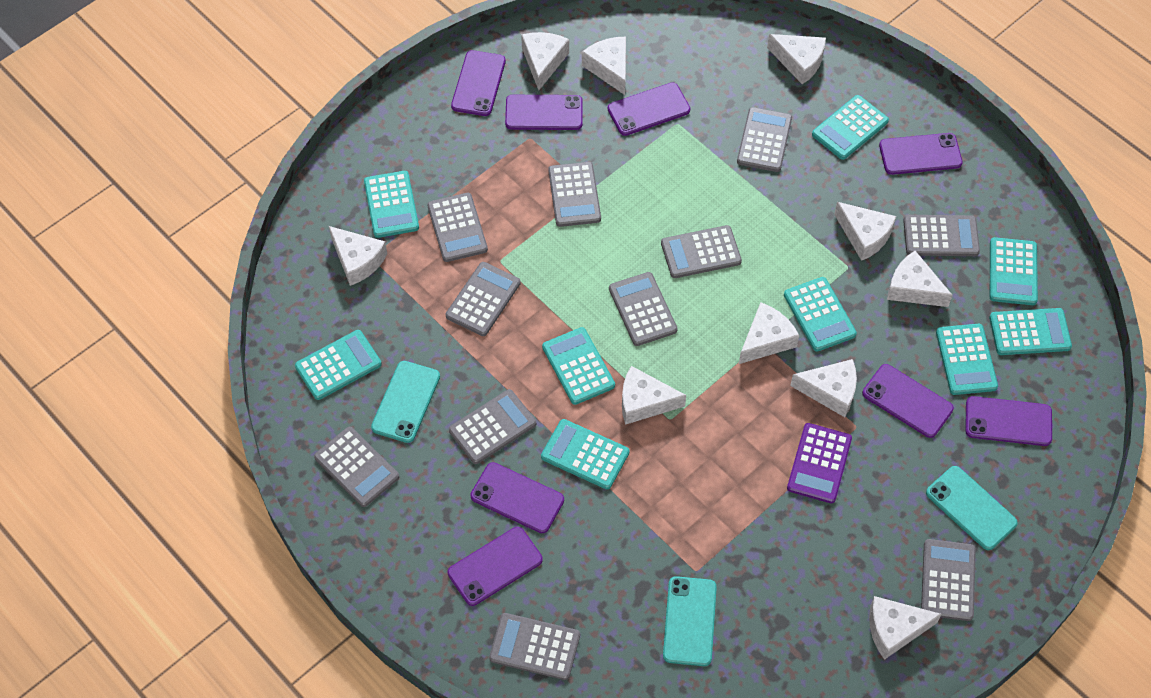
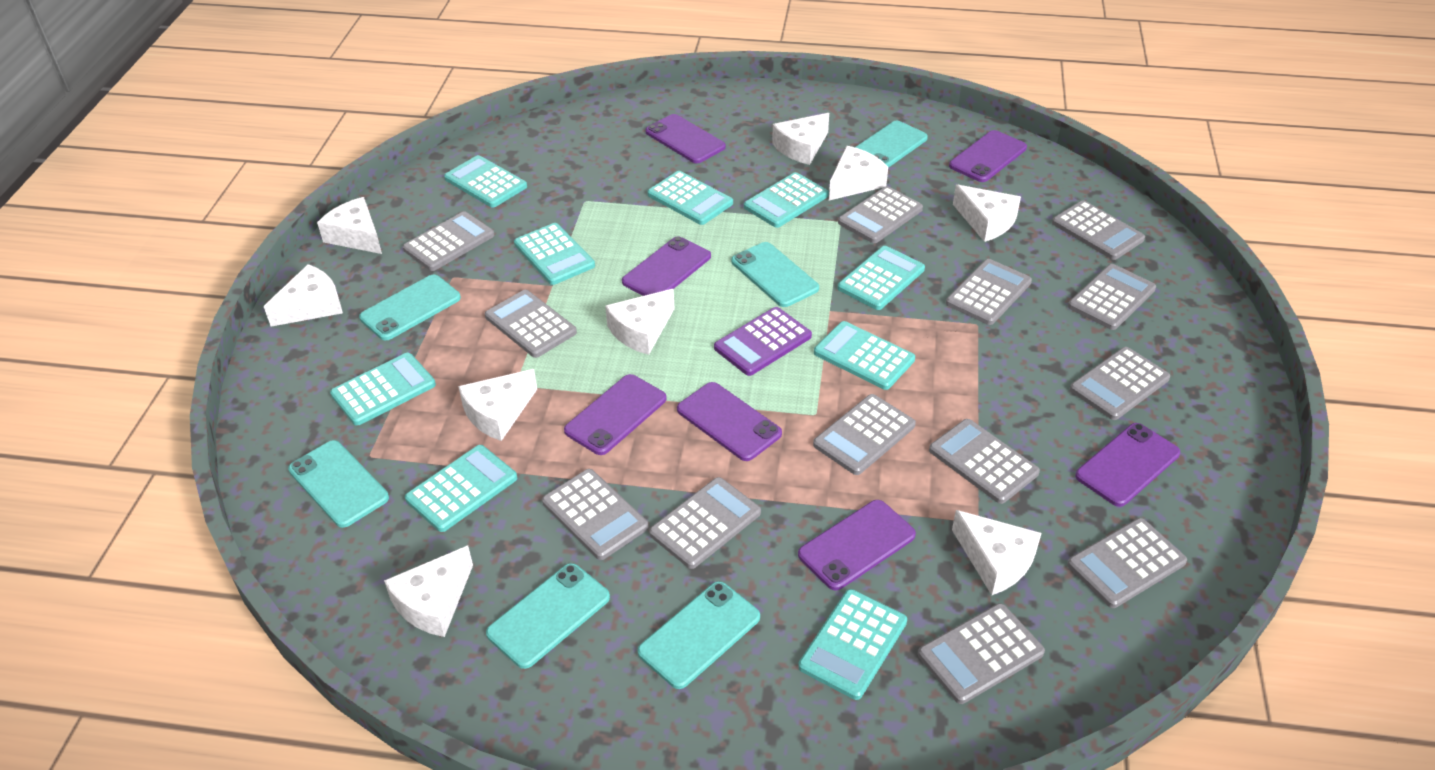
grey calculator: 11 -> 13
purple phone: 8 -> 7
turquoise phone: 3 -> 6
white cheese: 10 -> 9

